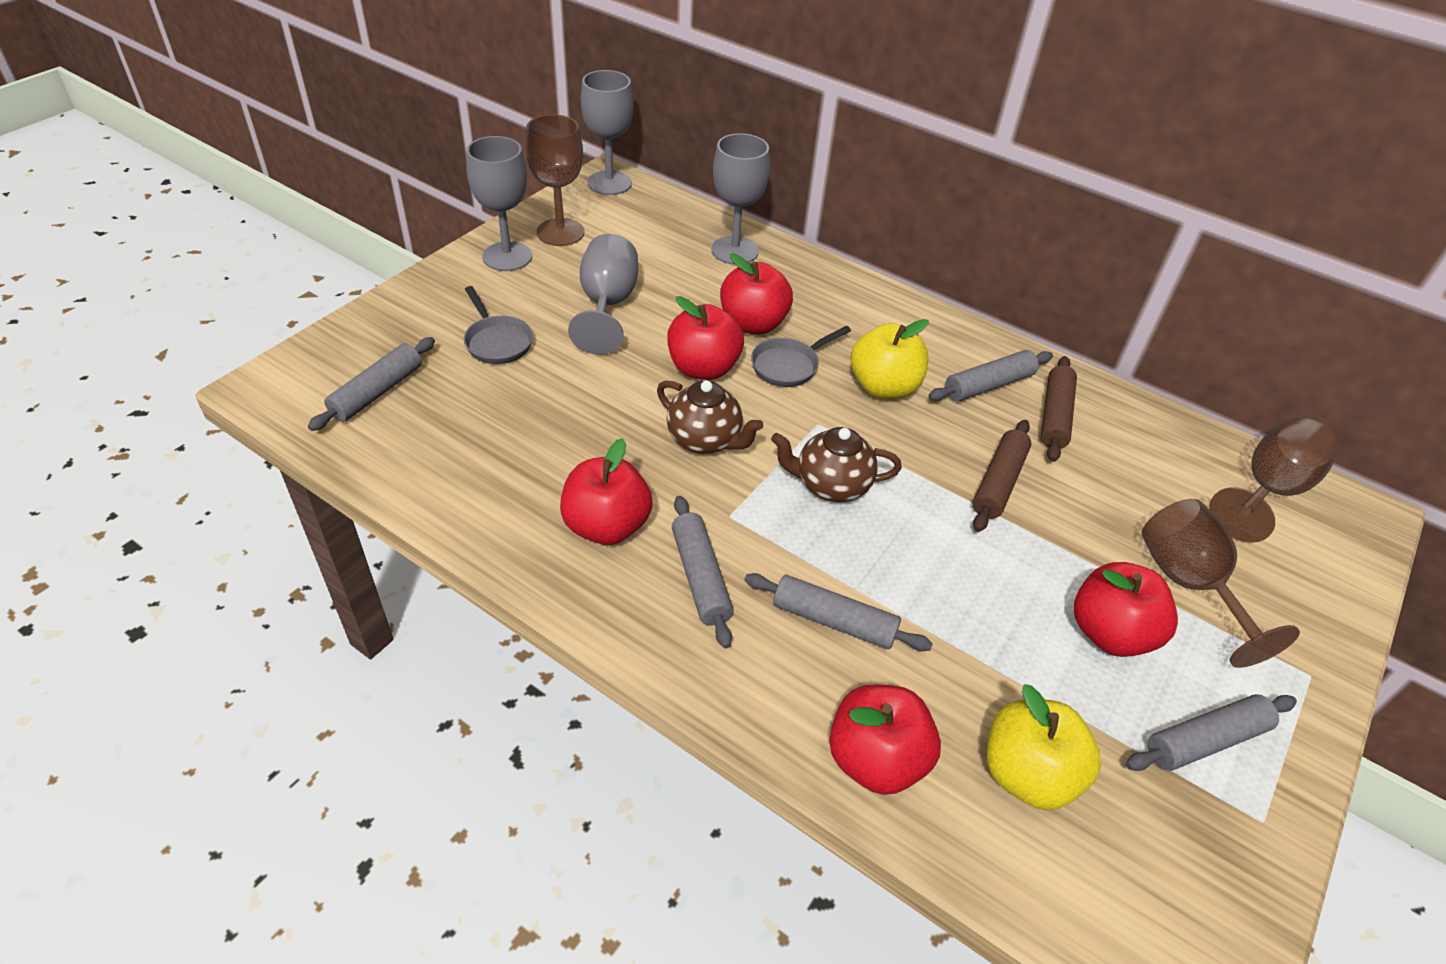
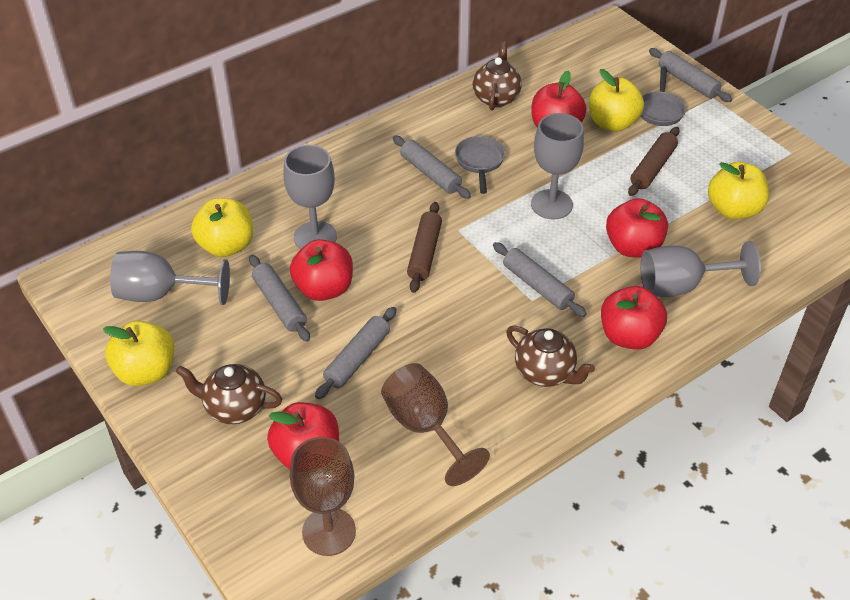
brown goblet: 3 -> 2
brown teapot: 2 -> 3
yellow apple: 2 -> 4

